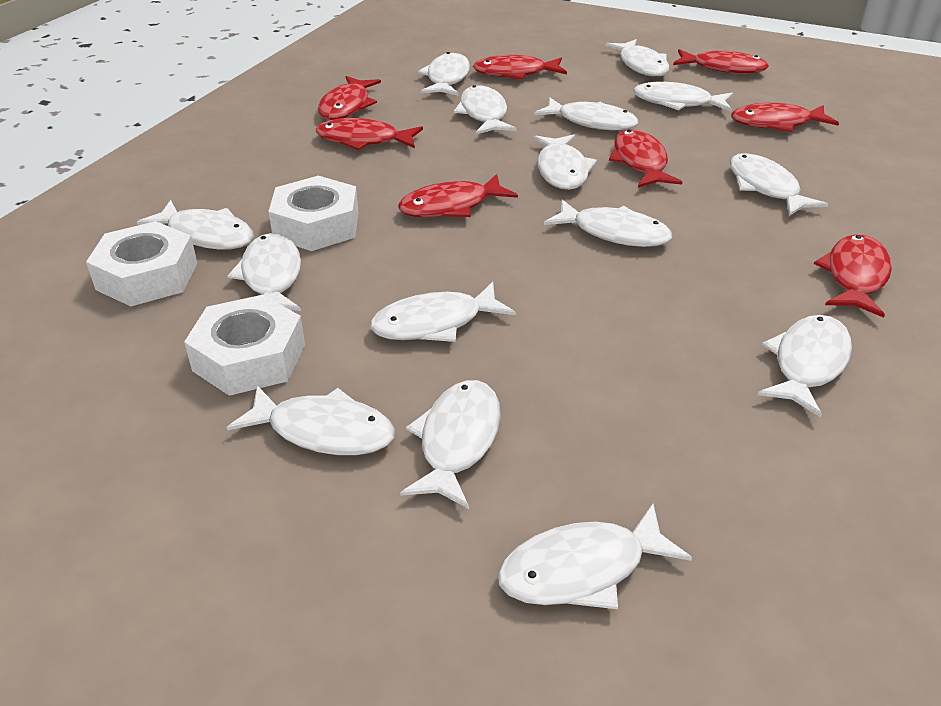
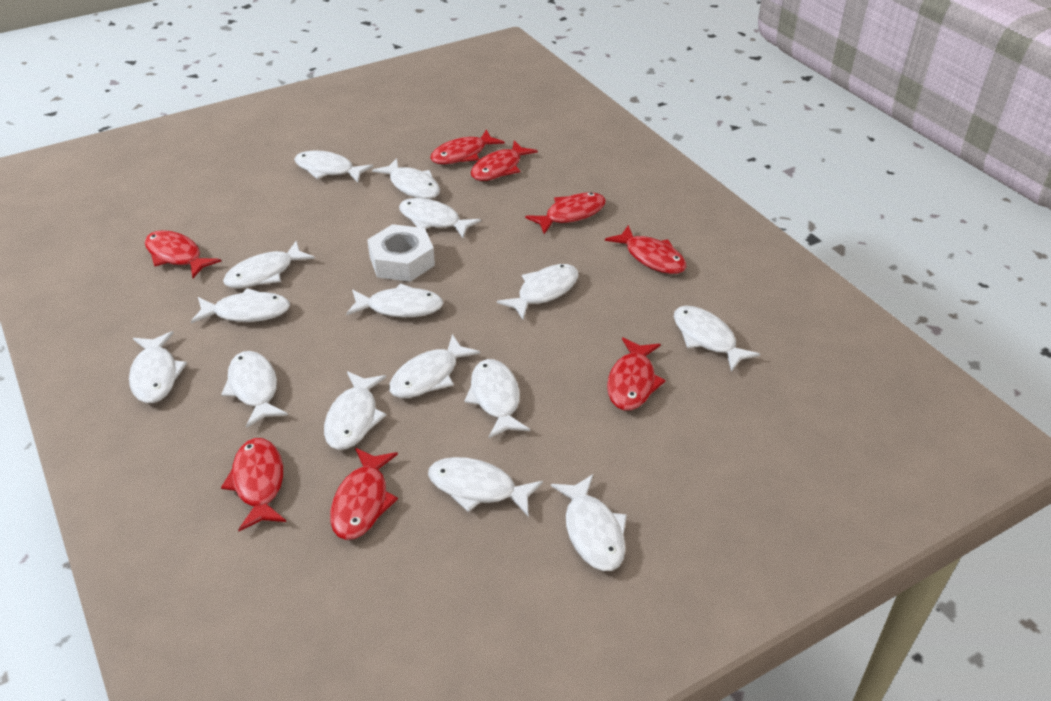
white nut: 3 -> 1

